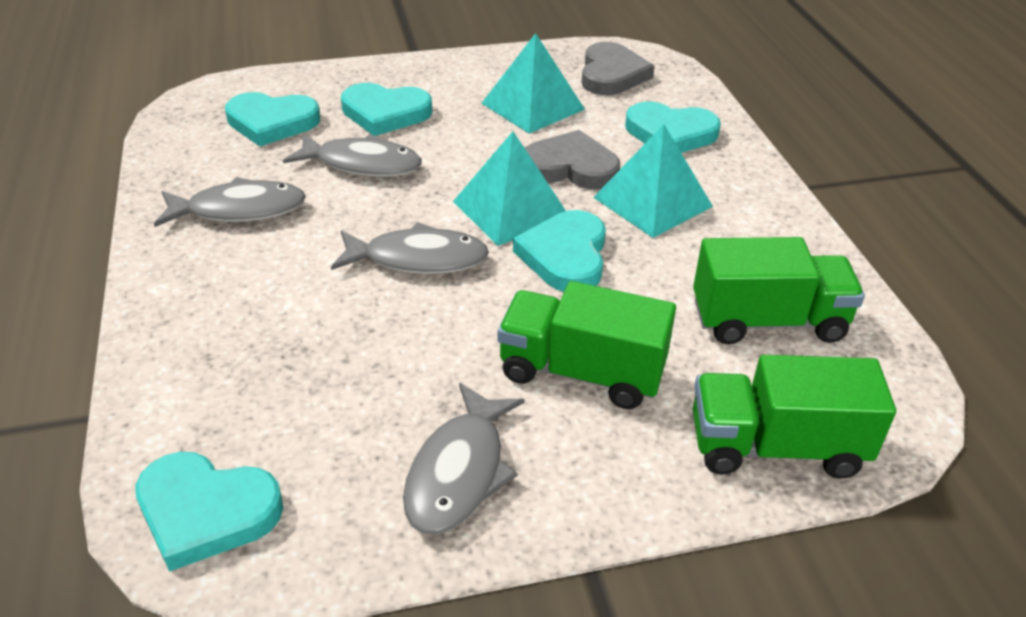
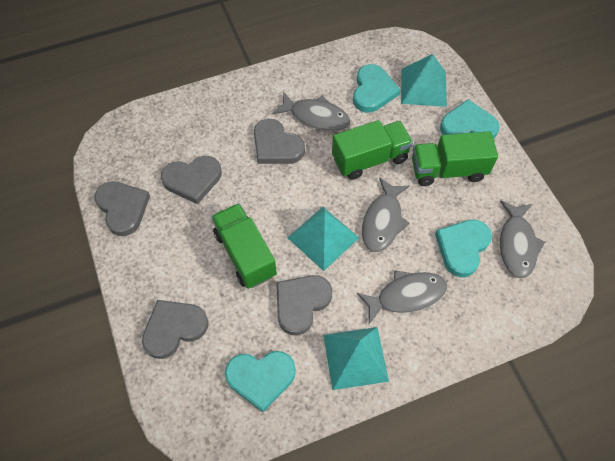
grey heart: 2 -> 5
turquoise heart: 5 -> 4

